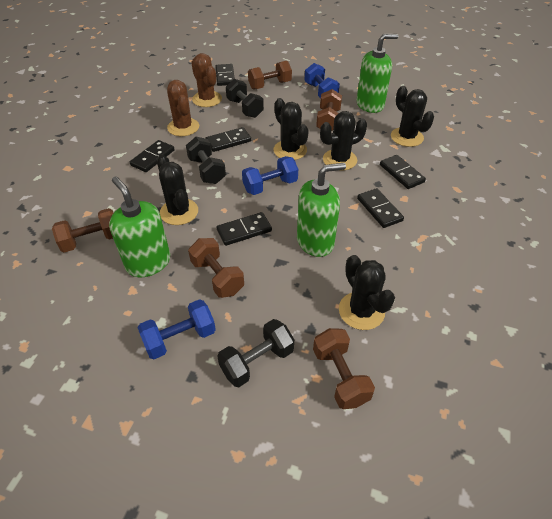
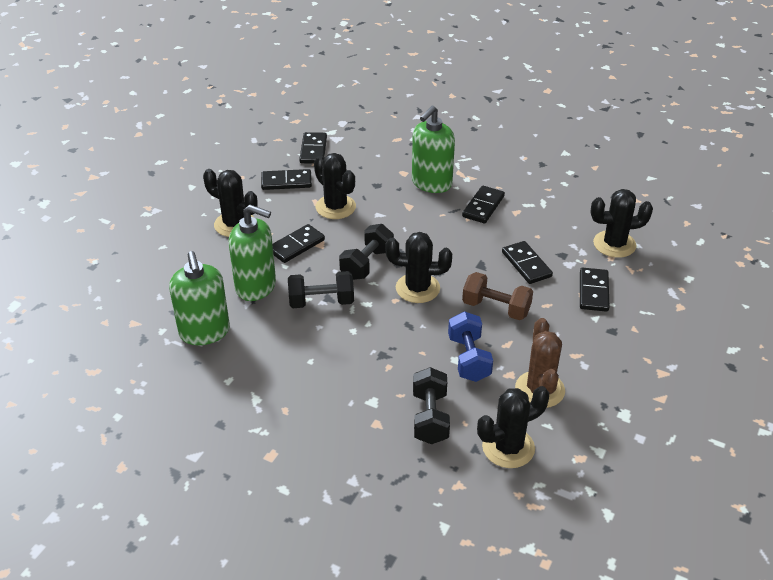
blue dumbbell: 3 -> 1
brown cactus: 2 -> 1
brown dumbbell: 5 -> 1

